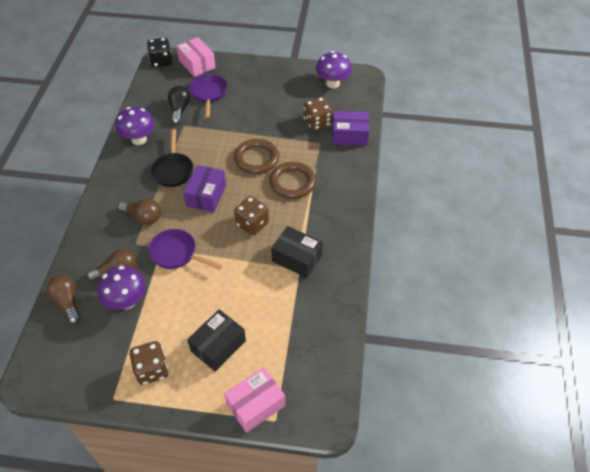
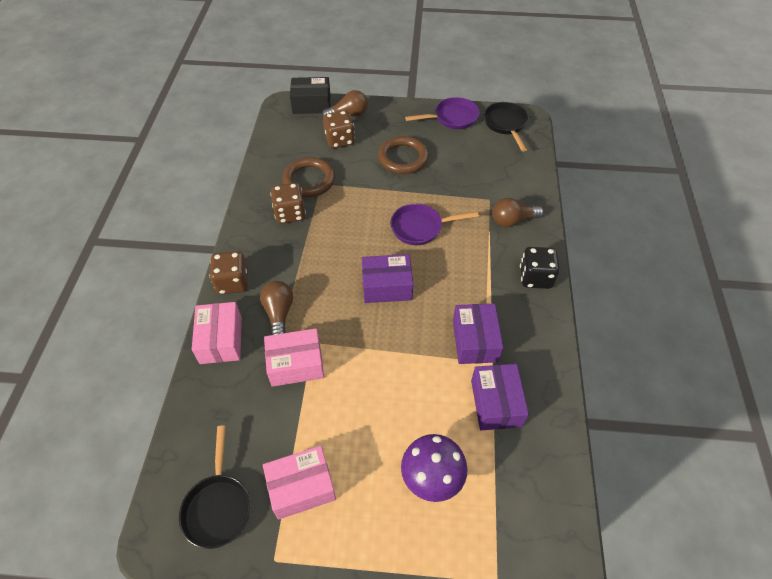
black box: 2 -> 1
black light bulb: 1 -> 0
black pan: 1 -> 2
pink box: 2 -> 3
purple box: 2 -> 3
purple mushroom: 3 -> 1

